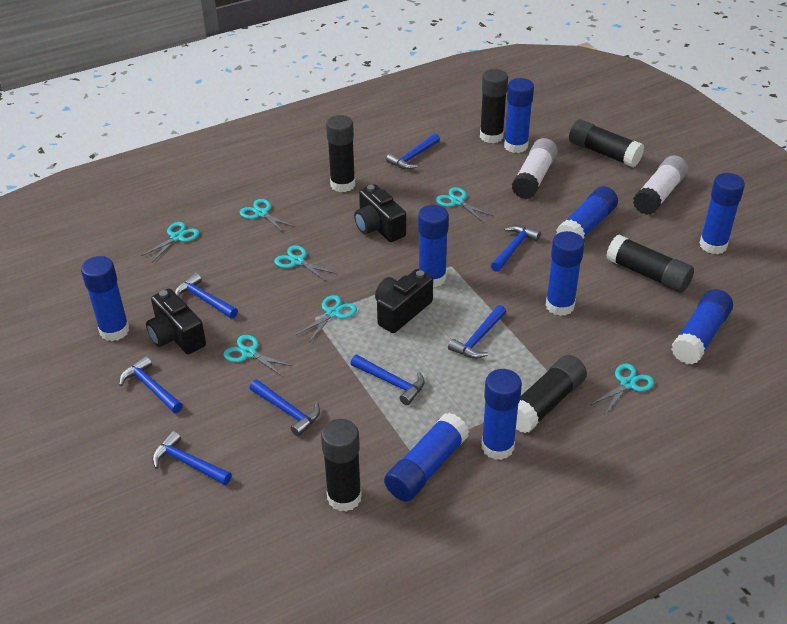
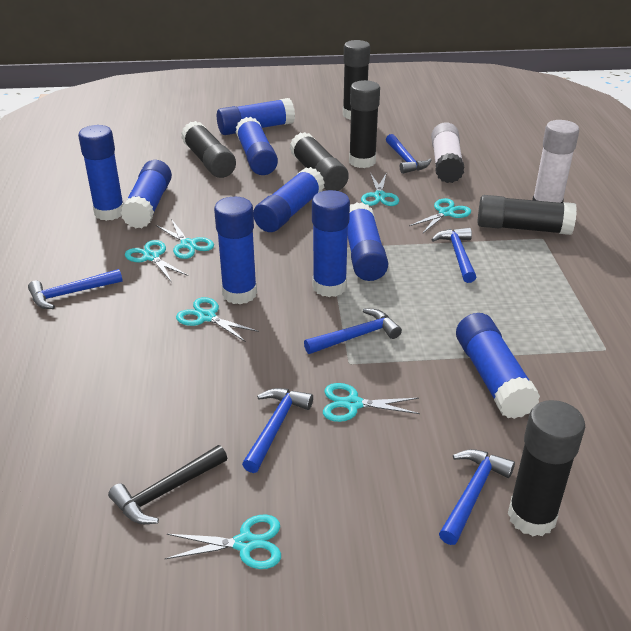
black camera: 3 -> 0
black hammer: 0 -> 1
blue hammer: 8 -> 6

